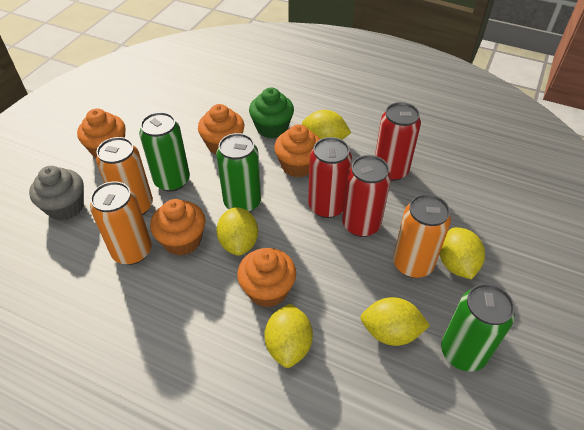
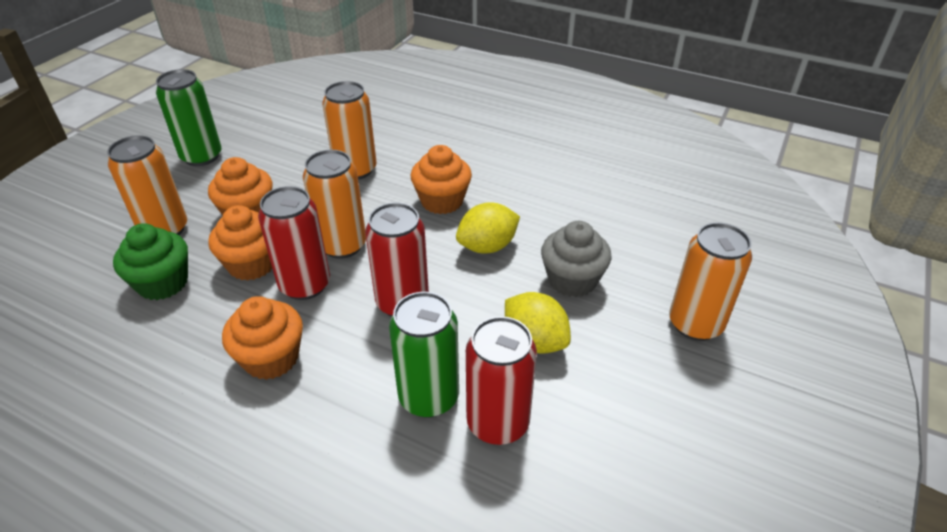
green can: 3 -> 2
orange can: 3 -> 4
orange cupcake: 5 -> 4
yellow lemon: 5 -> 2

